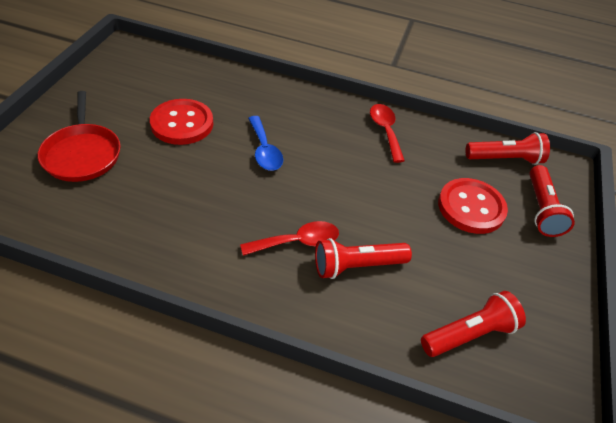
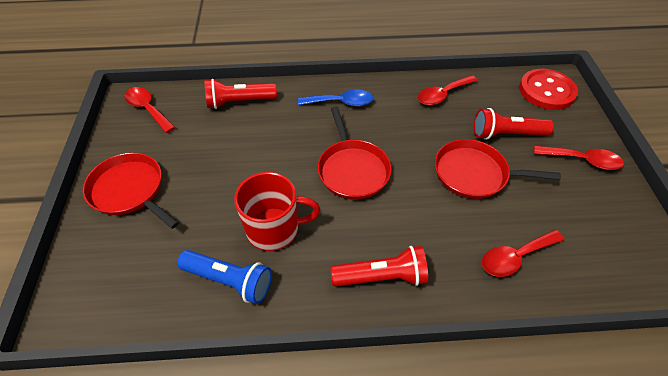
blue flashlight: 0 -> 1
red button: 2 -> 1
red flashlight: 4 -> 3
red mug: 0 -> 1
red pan: 1 -> 3
red spoon: 2 -> 4

